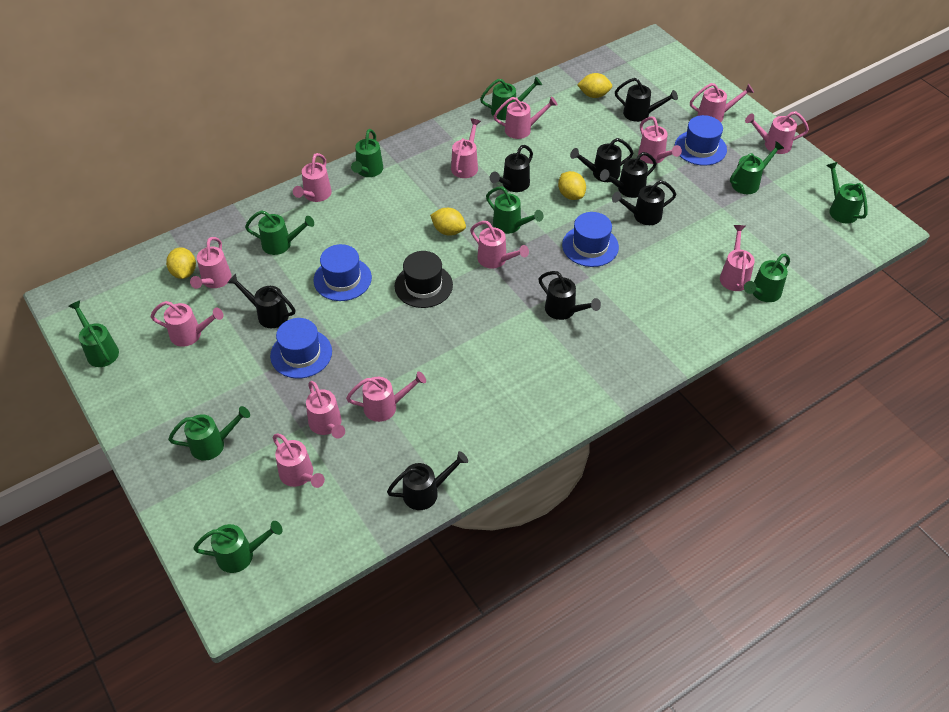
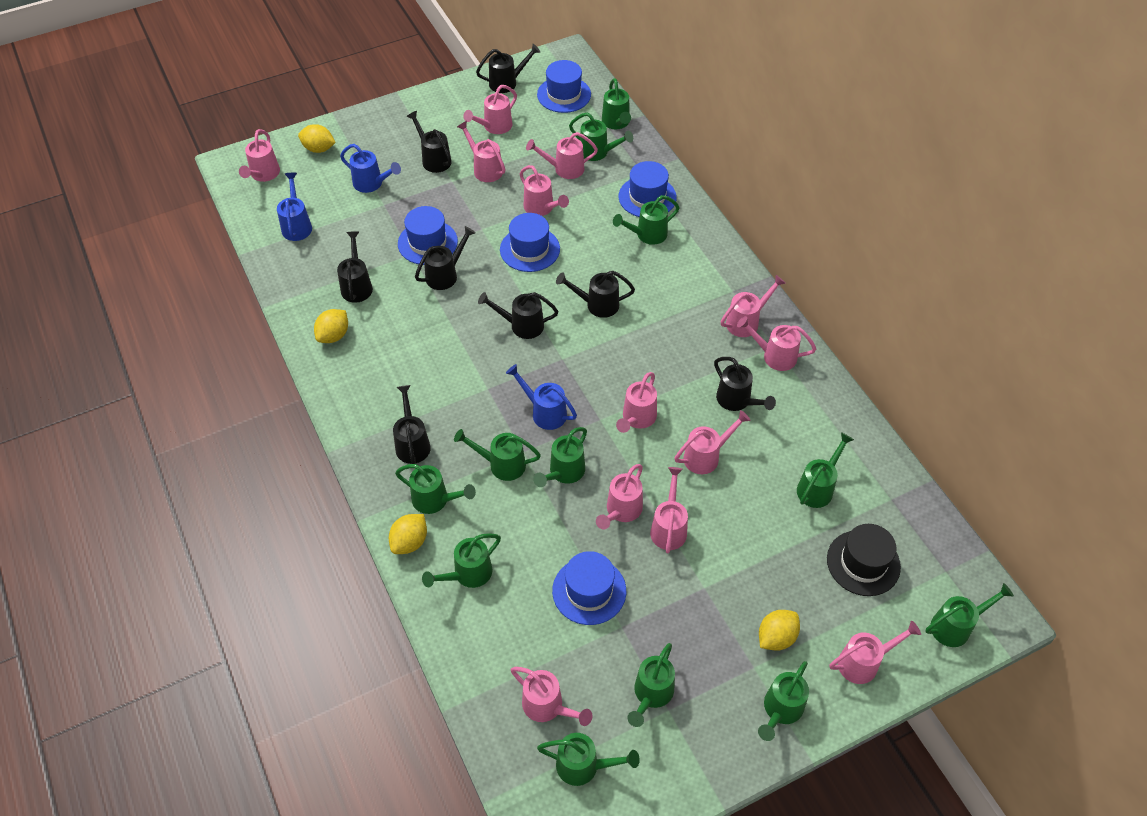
blue hat: 4 -> 5
blue watering can: 0 -> 3
green watering can: 10 -> 12

